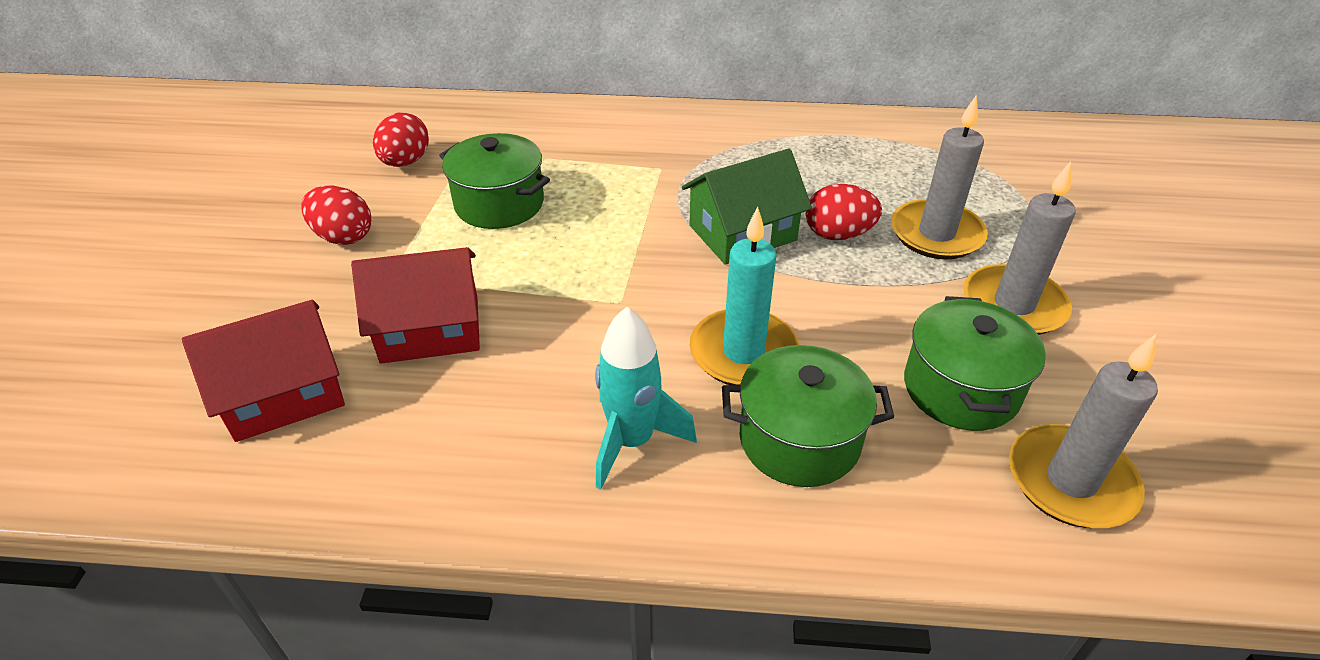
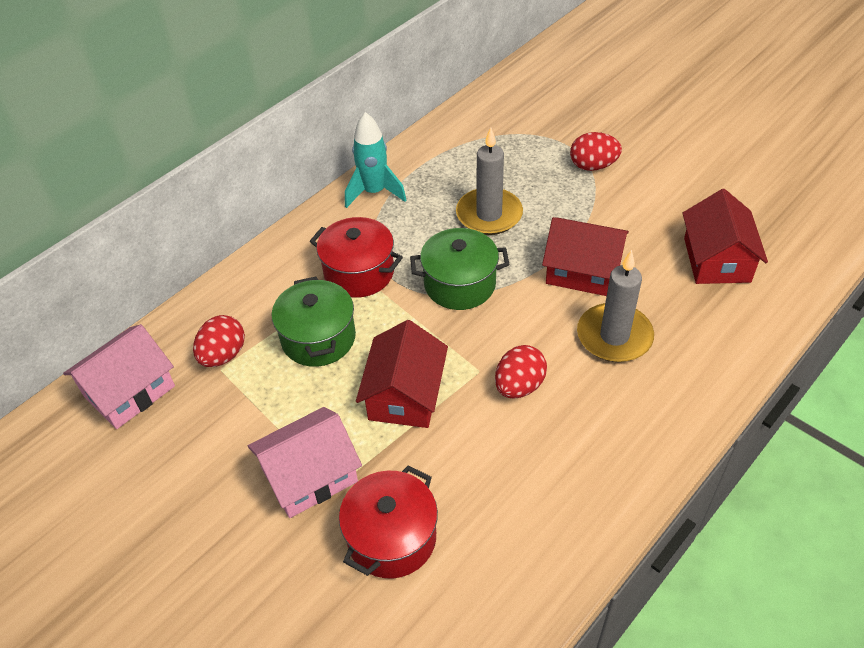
green house: 1 -> 0
green pot: 3 -> 2
grey candle: 3 -> 2
pink house: 0 -> 2
red house: 2 -> 3
red pot: 0 -> 2
turquoise candle: 1 -> 0

